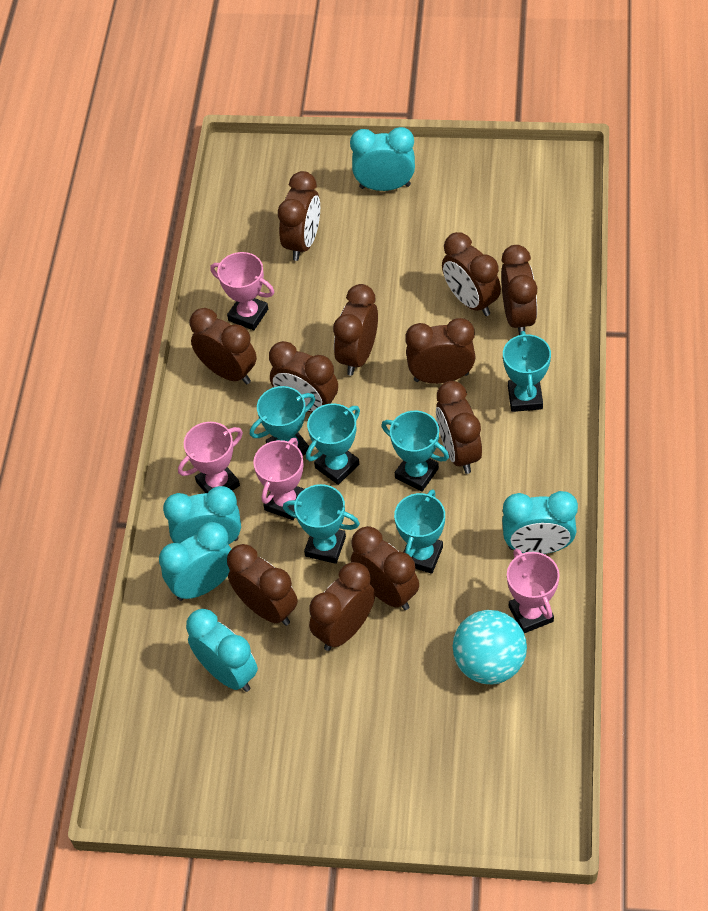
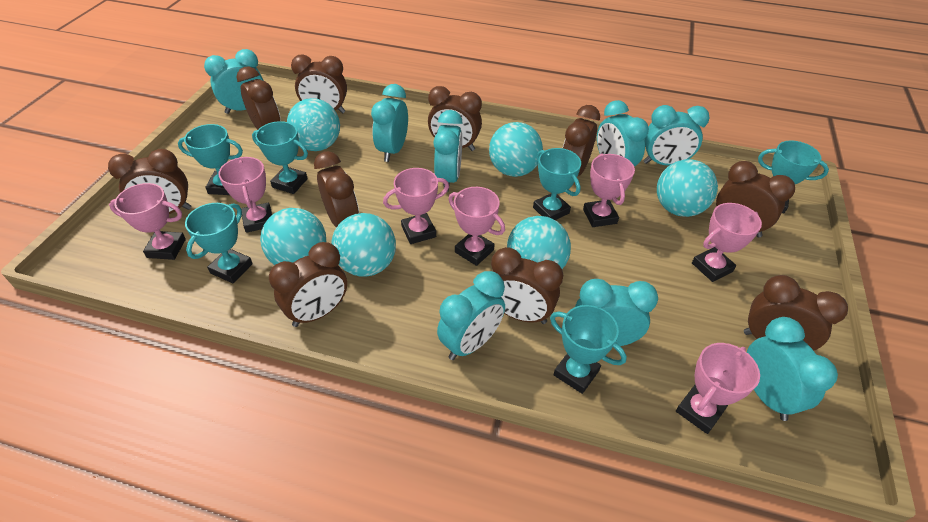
brown clock: 11 -> 10
pink trophy: 4 -> 7
turquoise ball: 1 -> 6
turquoise clock: 5 -> 8

